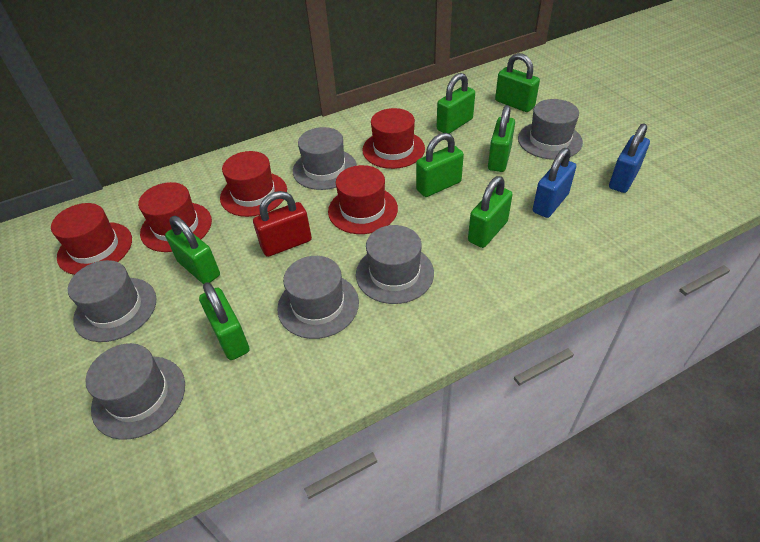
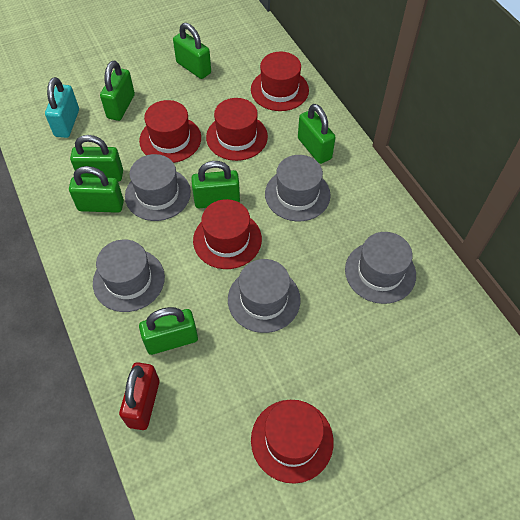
blue padlock: 2 -> 0
grey hat: 6 -> 5
turquoise padlock: 0 -> 1

